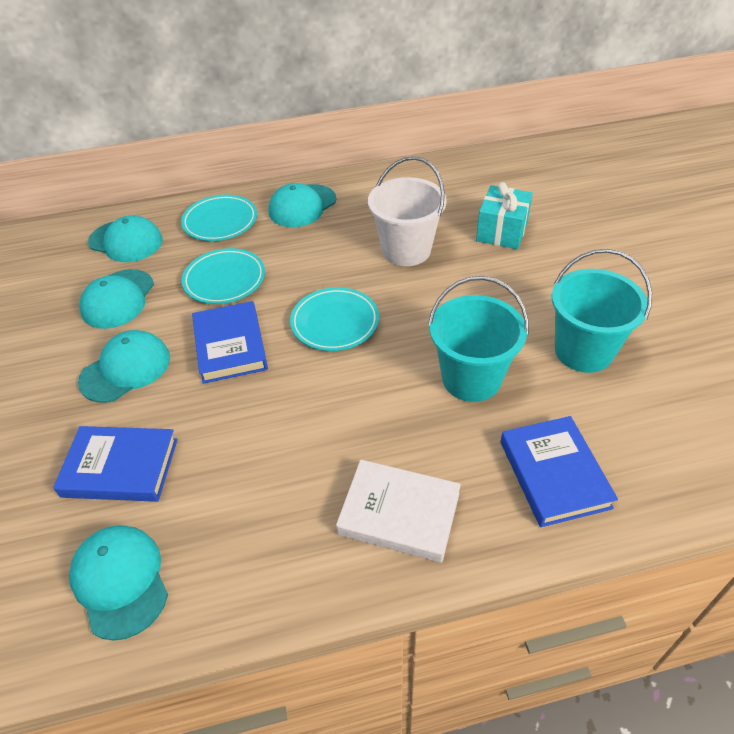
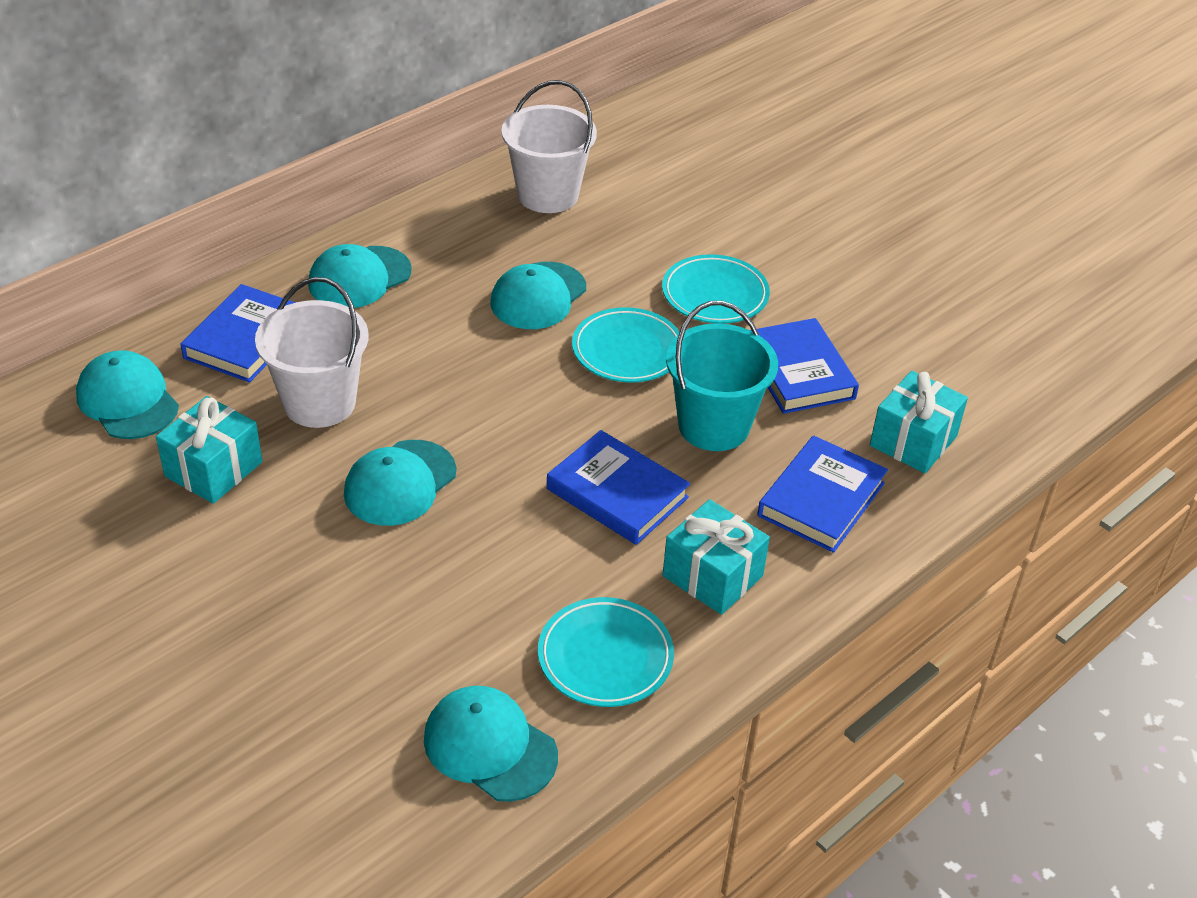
blue book: 3 -> 4
turquoise bucket: 2 -> 1
turquoise gift: 1 -> 3
white book: 1 -> 0
white bucket: 1 -> 2

